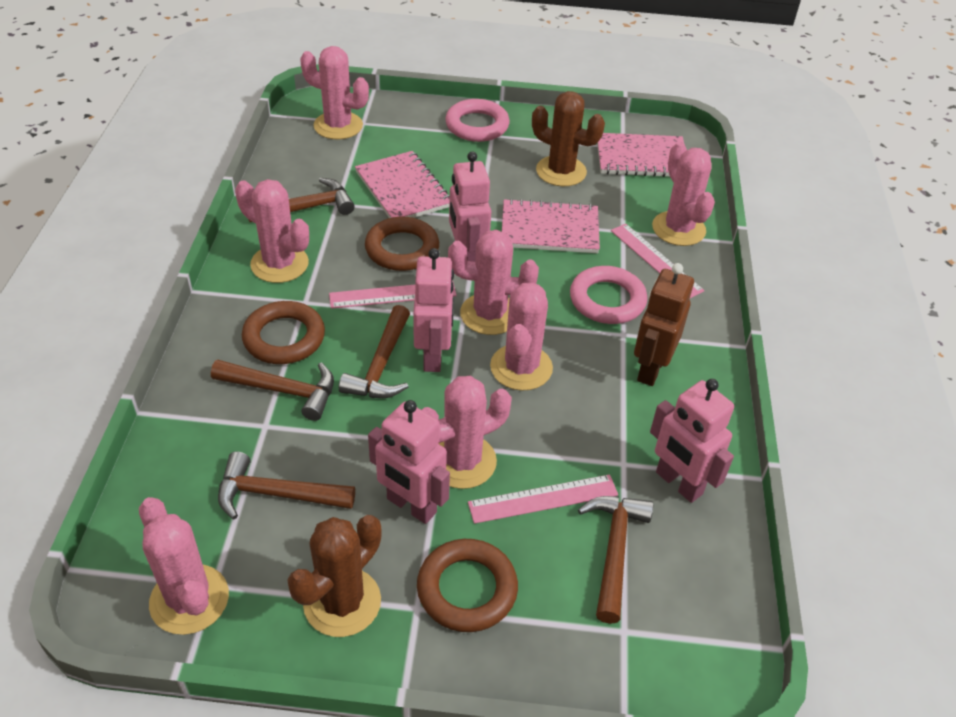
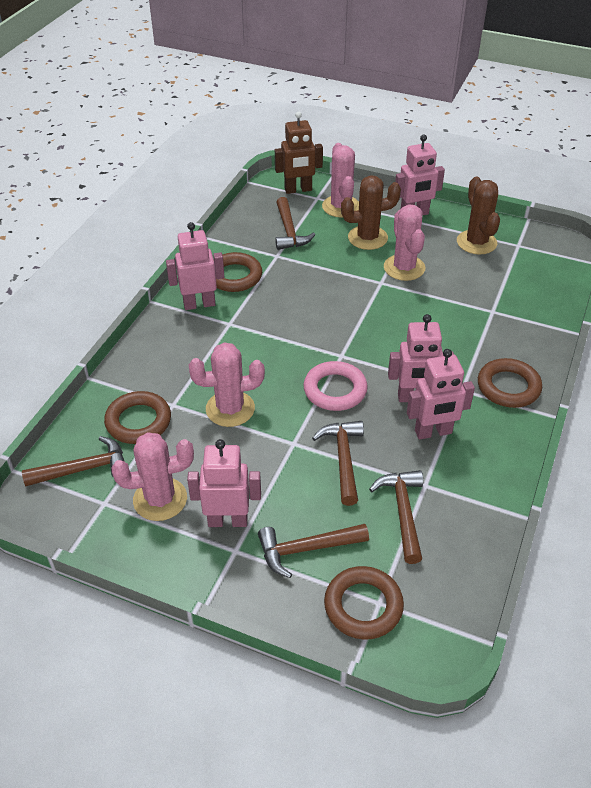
brown ring: 3 -> 4
pink cactus: 7 -> 4
pink notebook: 3 -> 0
pink ring: 2 -> 1
pink robot: 4 -> 5
pink ruler: 3 -> 0

